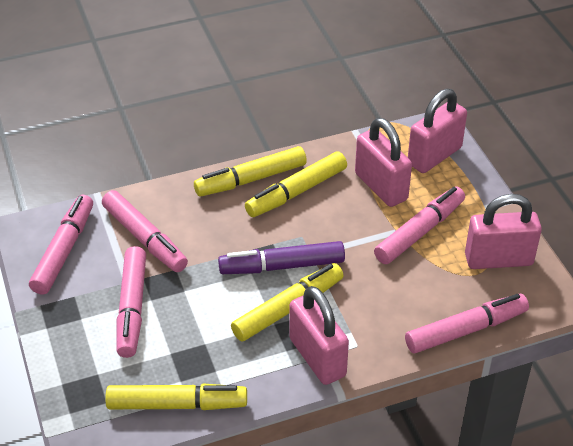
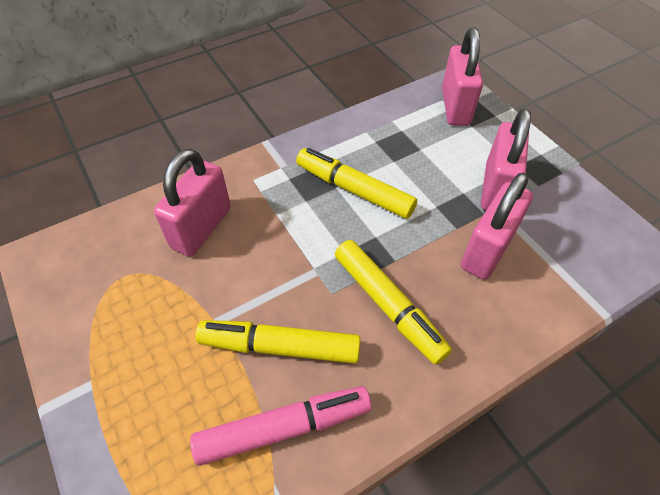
pink marker: 5 -> 1
purple marker: 1 -> 0
yellow marker: 4 -> 3

